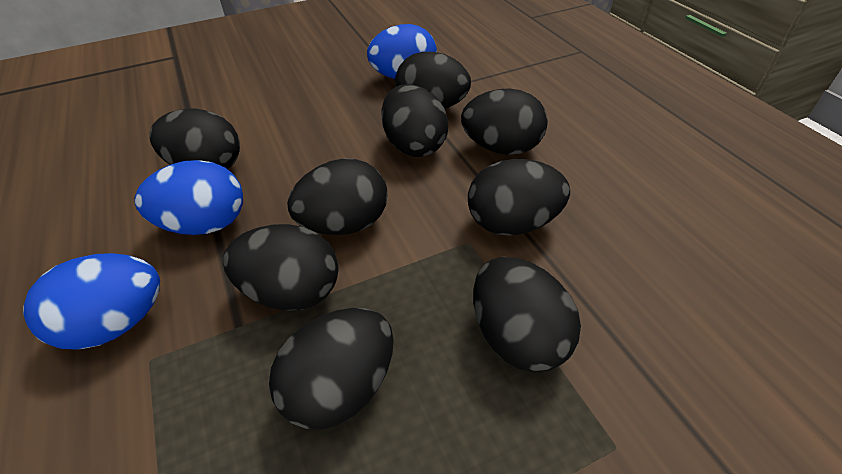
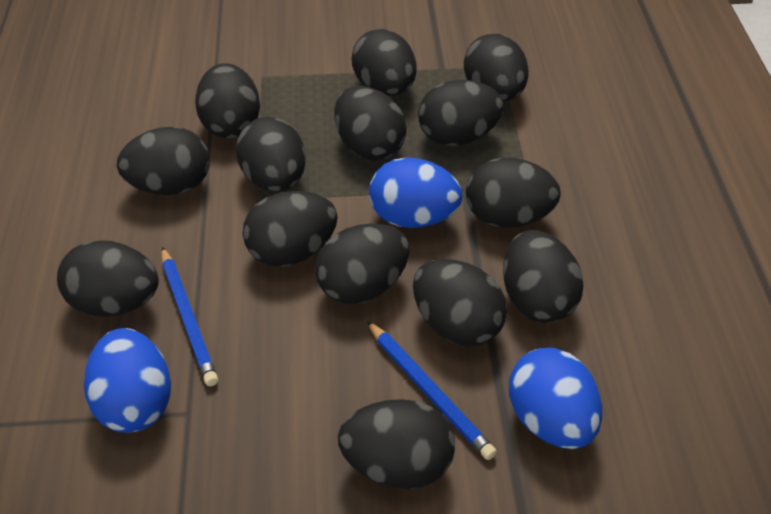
black egg: 9 -> 14
blue pencil: 0 -> 2

